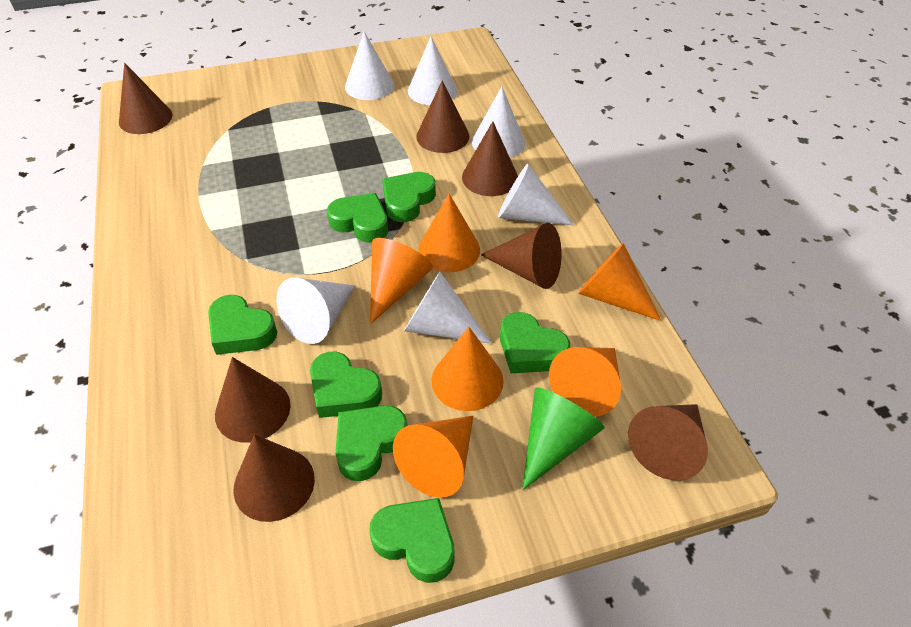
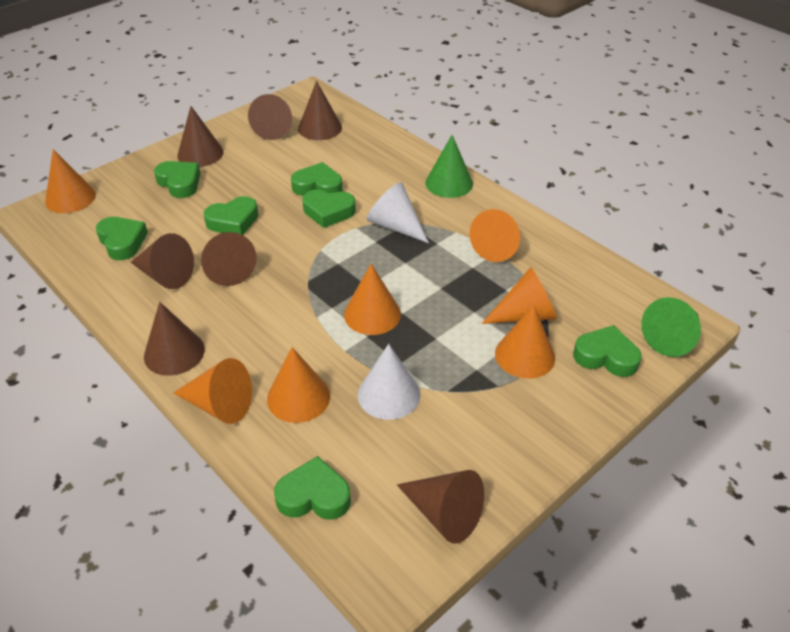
green cone: 1 -> 2
orange cone: 6 -> 7
white cone: 6 -> 2

